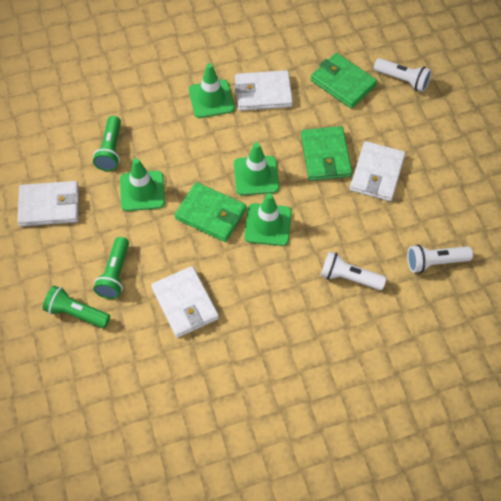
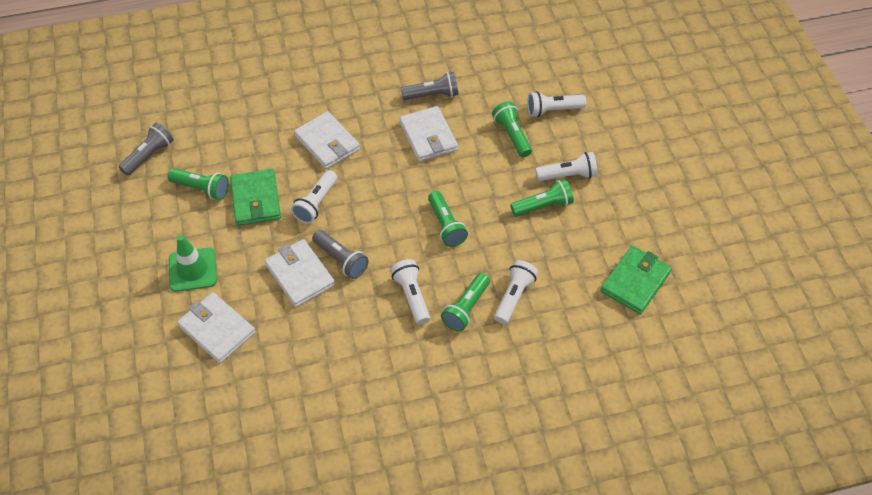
green flashlight: 3 -> 5
green traffic cone: 4 -> 1
green wallet: 3 -> 2
grey flashlight: 0 -> 3
white flashlight: 3 -> 5

